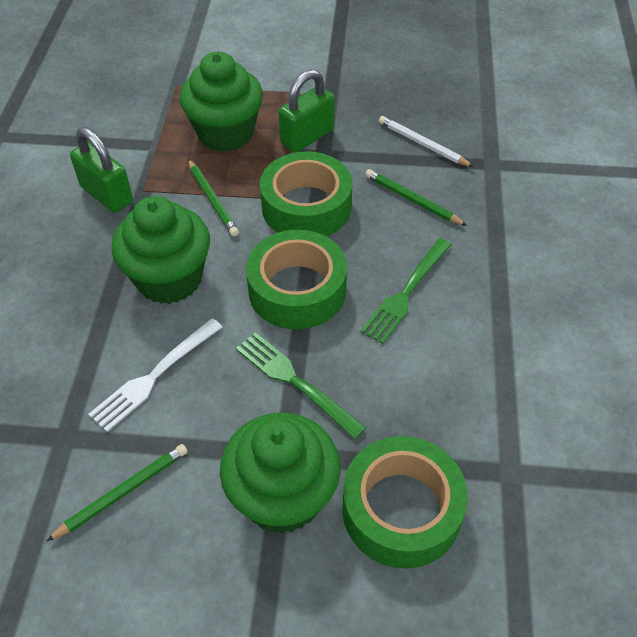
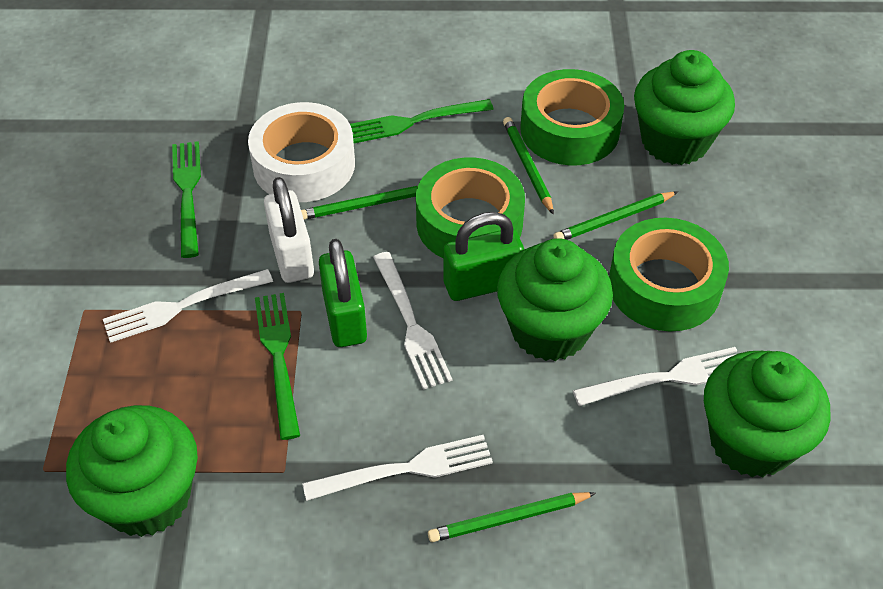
green cupcake: 3 -> 4
green fork: 2 -> 3
green pencil: 3 -> 4
white fork: 1 -> 4
white padlock: 0 -> 1
white pencil: 1 -> 0
white tape: 0 -> 1

